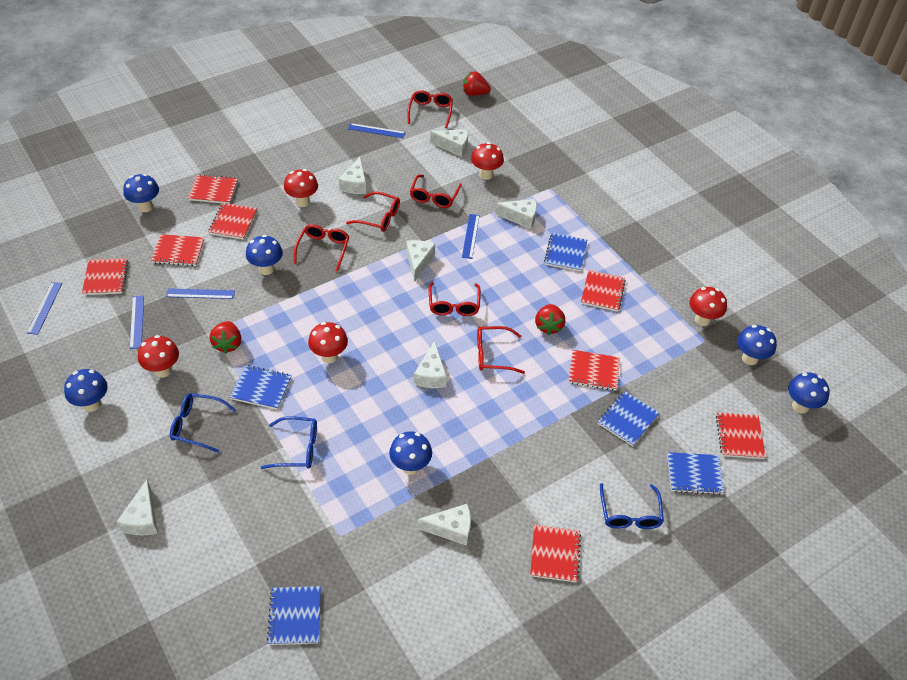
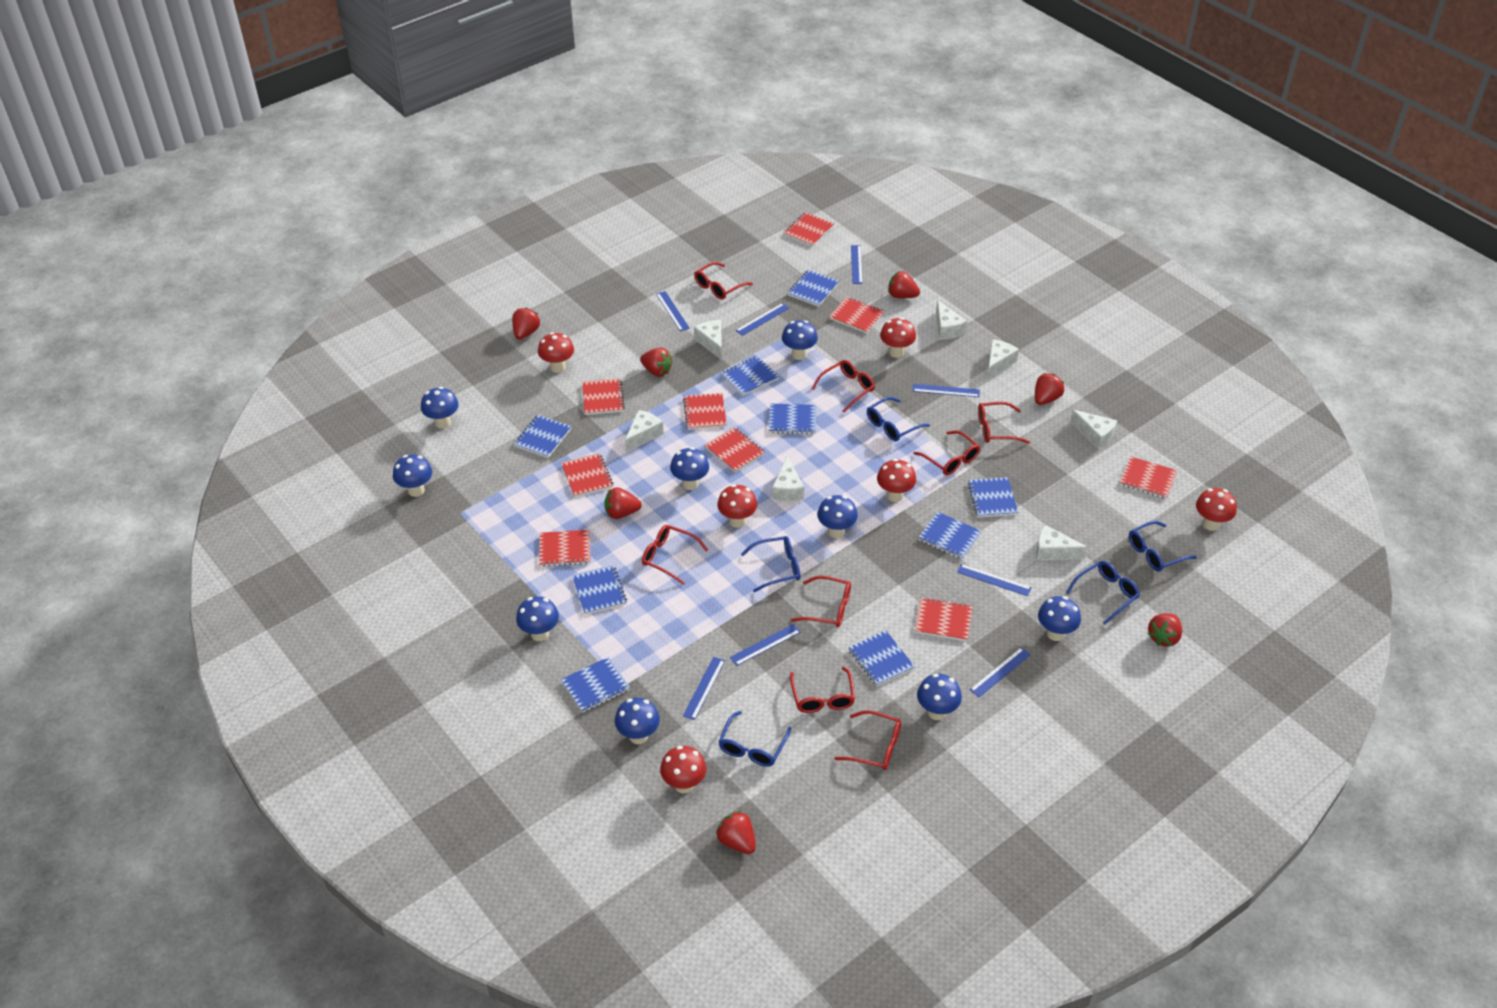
blue glasses: 3 -> 5
blue mushroom: 6 -> 9
blue notebook: 5 -> 9
blue ruler: 5 -> 8
red glasses: 6 -> 8
red mushroom: 5 -> 6
red notebook: 8 -> 9
red strawberry: 3 -> 7

